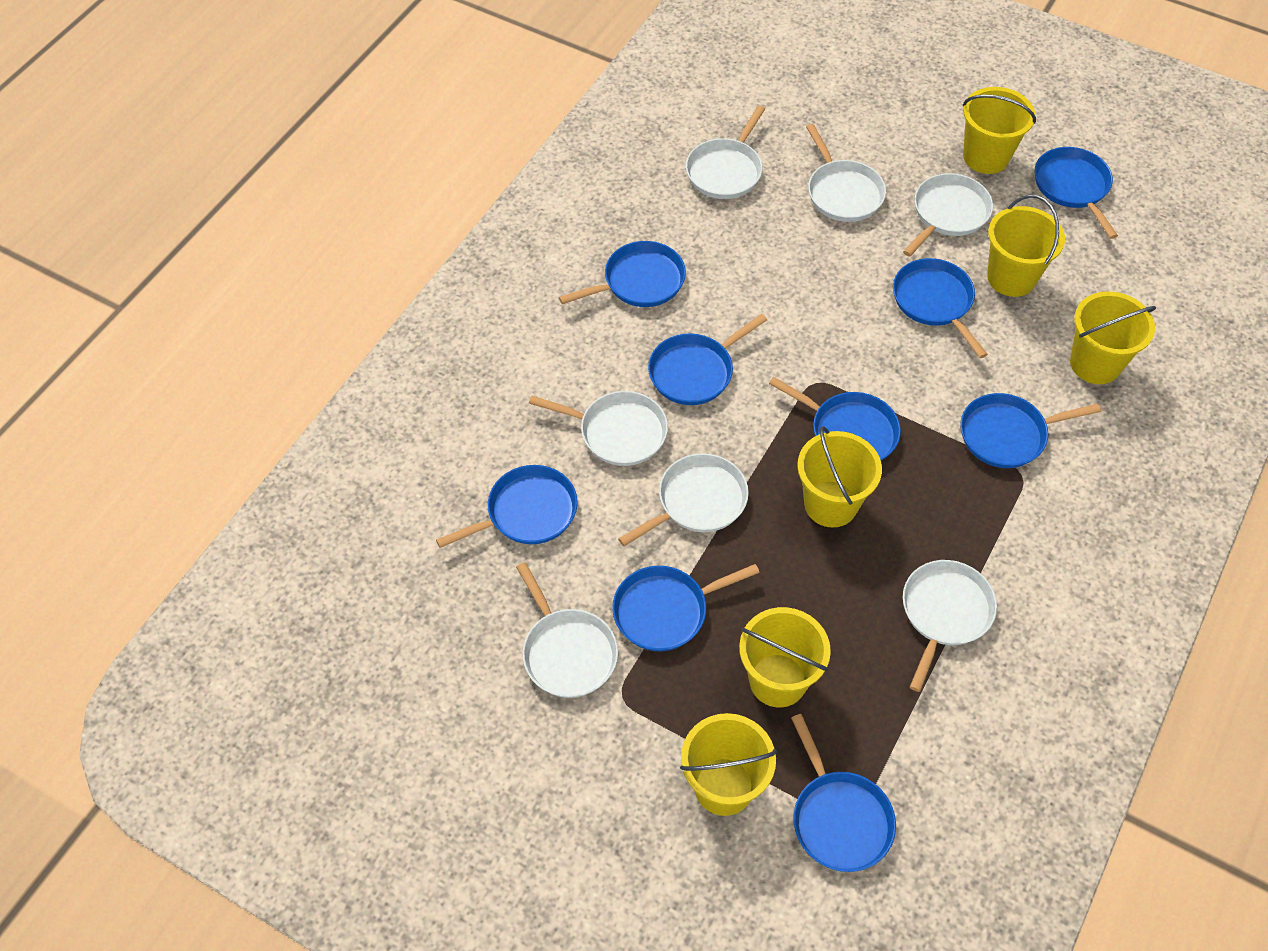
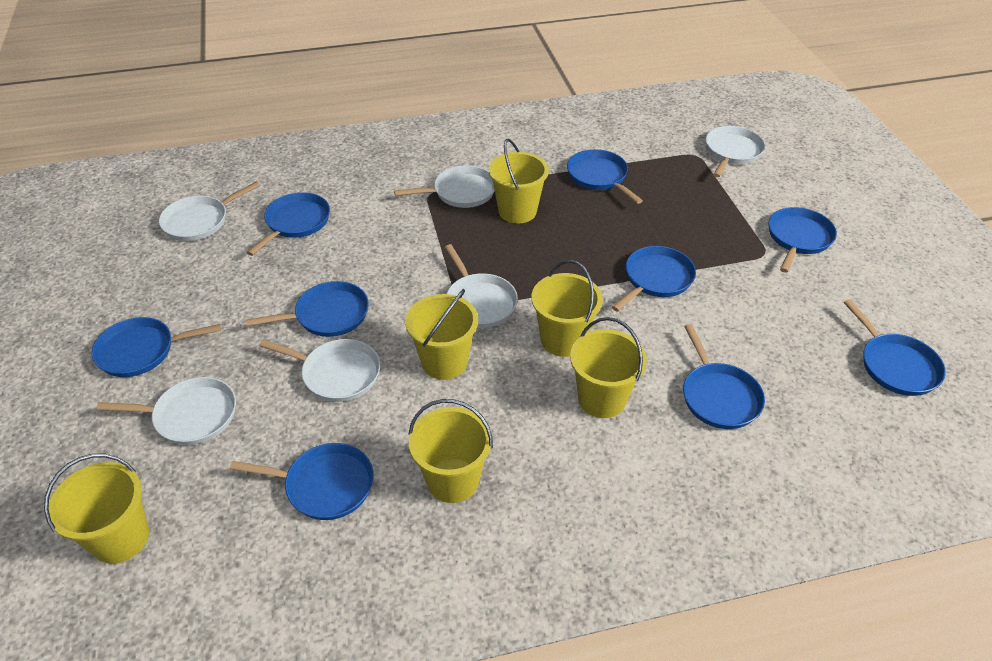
white pan: 7 -> 6

